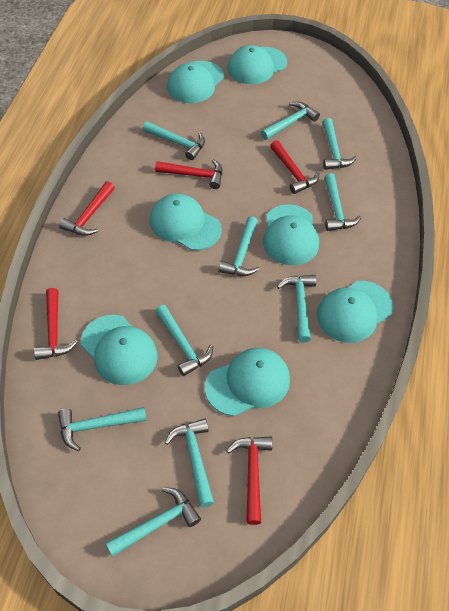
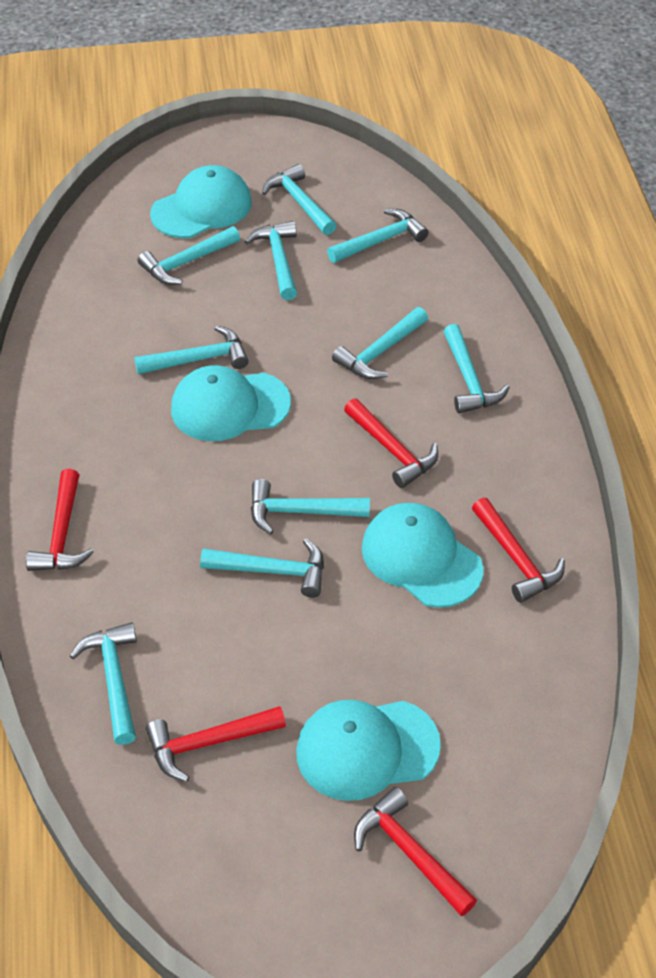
turquoise cap: 7 -> 4

